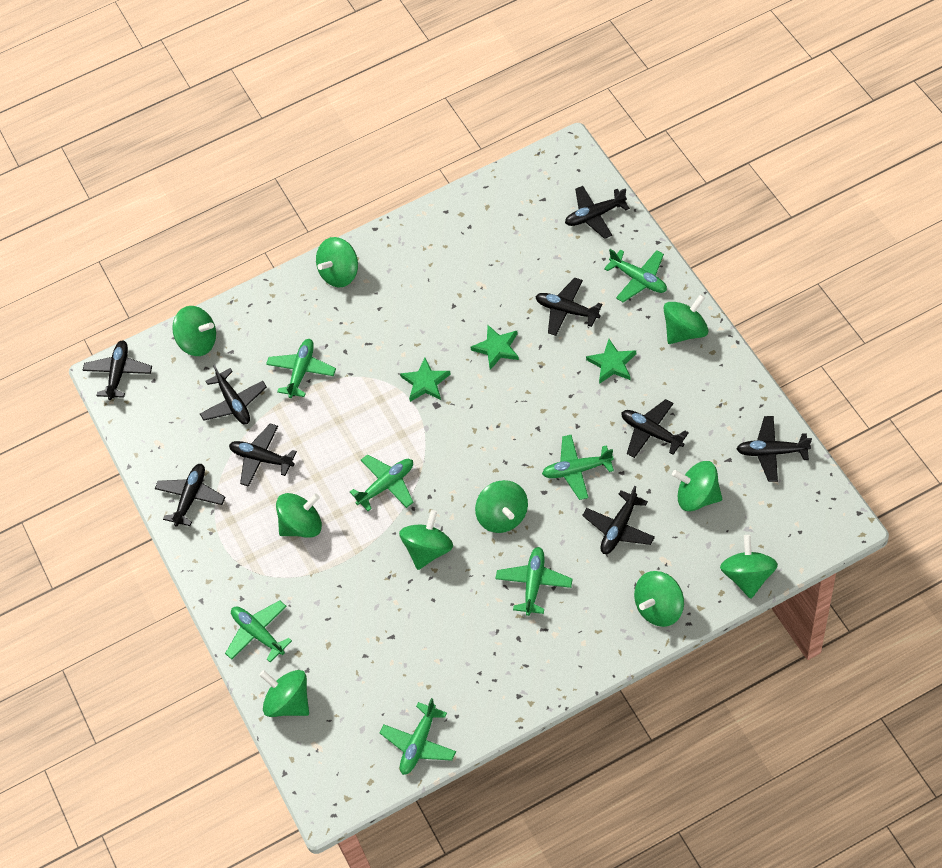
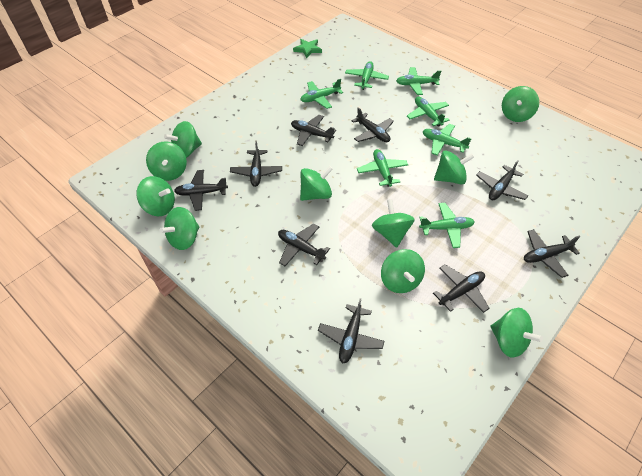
green star: 3 -> 1

